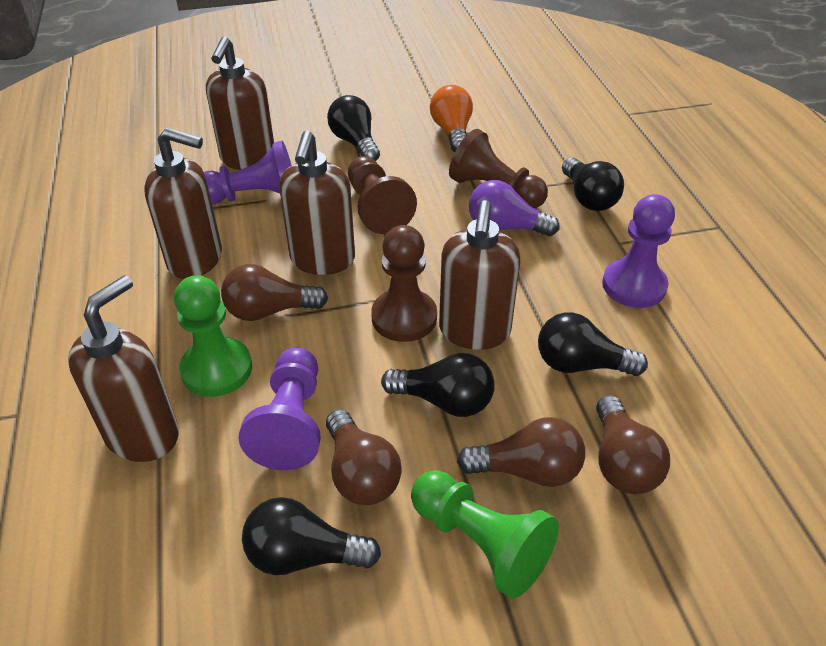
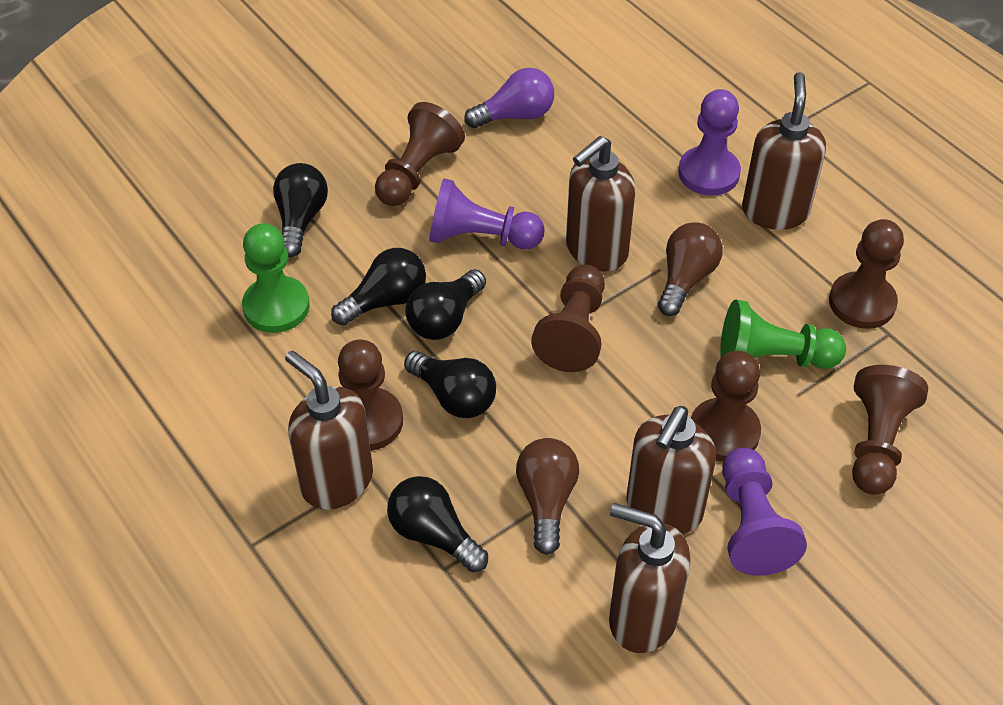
brown light bulb: 4 -> 2
brown pawn: 3 -> 6
orange light bulb: 1 -> 0

